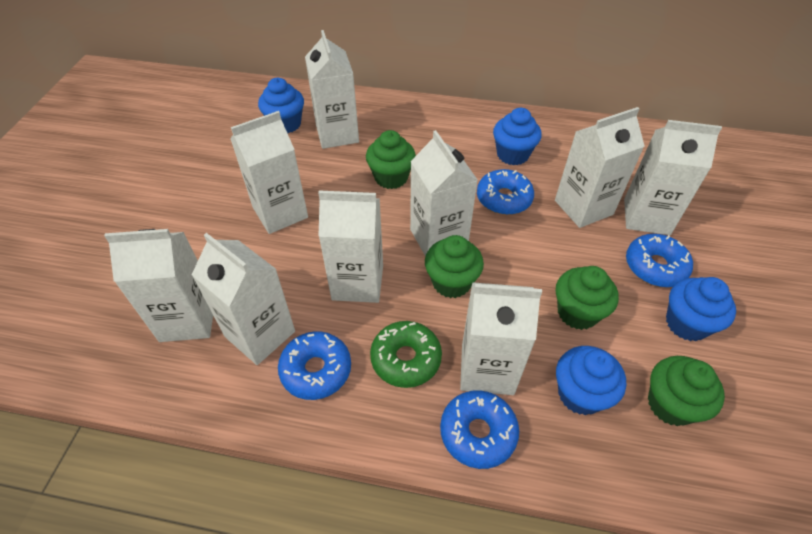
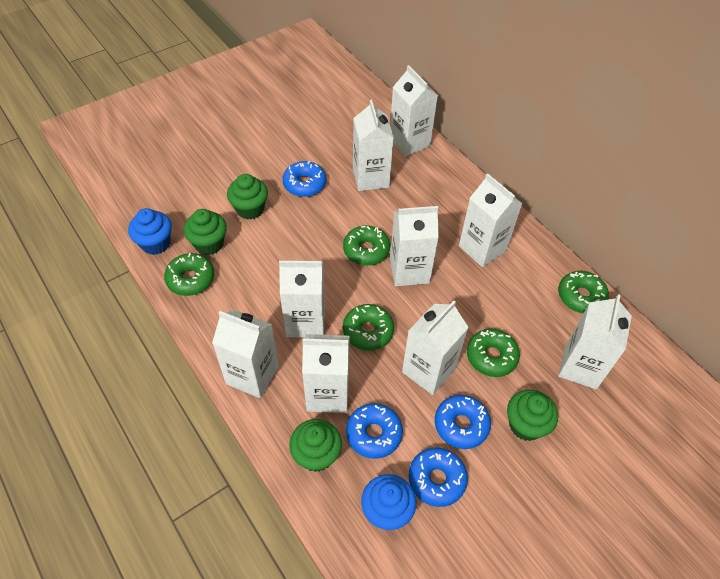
blue cupcake: 4 -> 2
green donut: 1 -> 5

